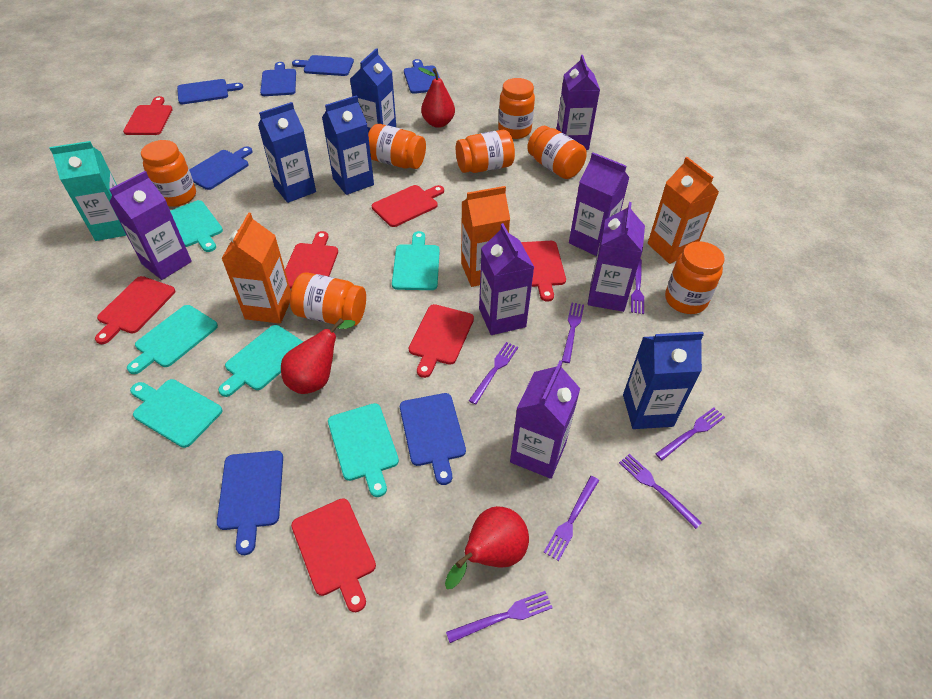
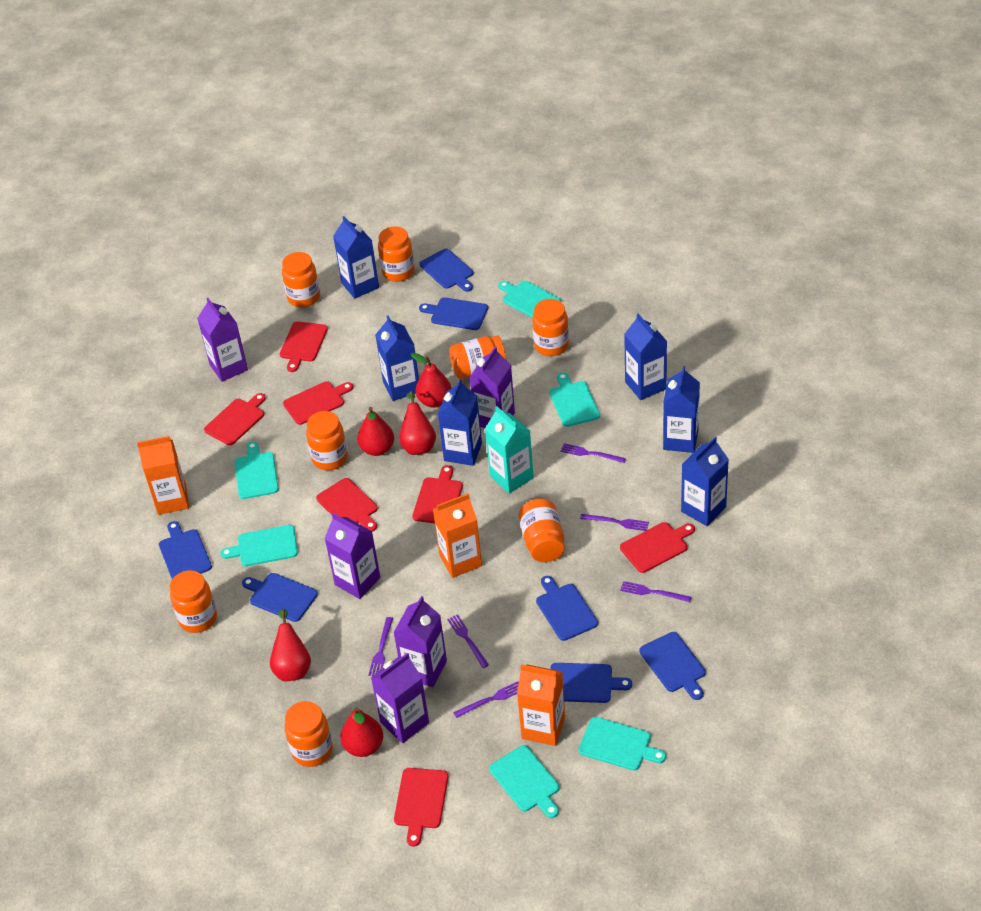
blue carton: 4 -> 6
orange jar: 7 -> 8
purple carton: 6 -> 5
purple fork: 7 -> 6
red pear: 3 -> 5

